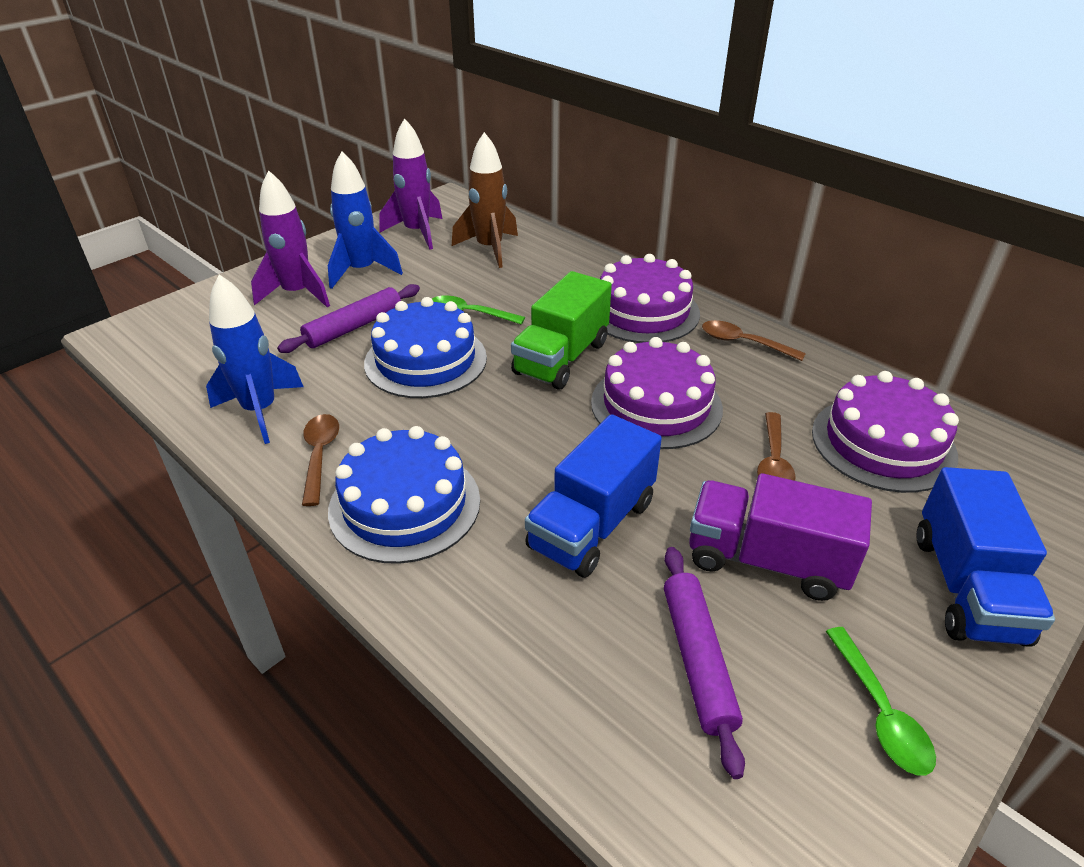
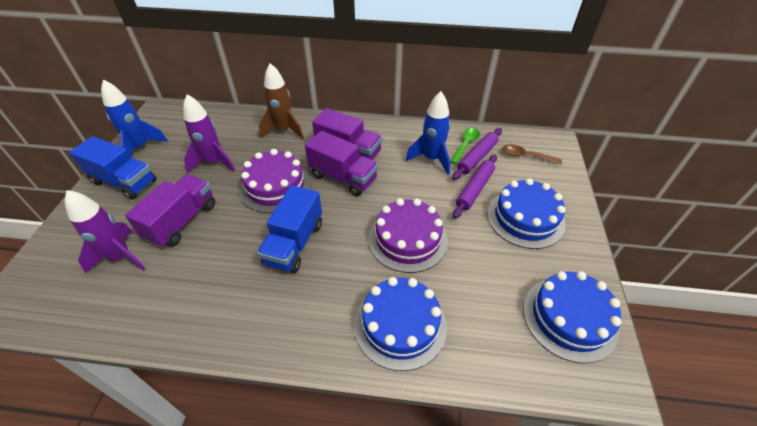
blue cake: 2 -> 3
brown spoon: 3 -> 1
green spoon: 2 -> 1
green truck: 1 -> 0
purple cake: 3 -> 2
purple truck: 1 -> 3

